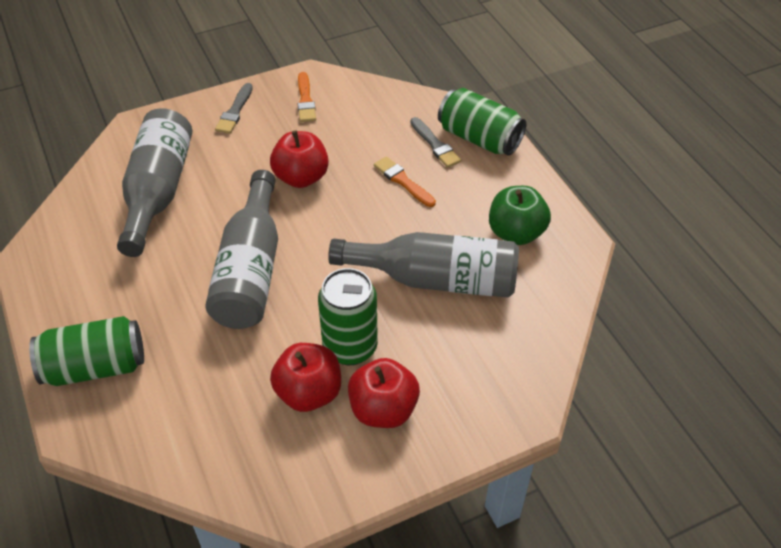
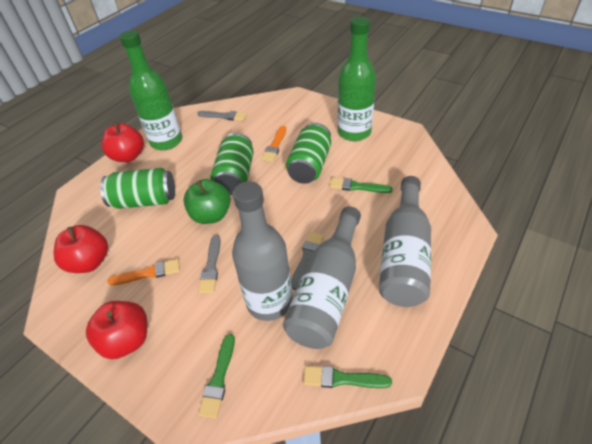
green bottle: 0 -> 2
green brush: 0 -> 3
grey brush: 2 -> 3

